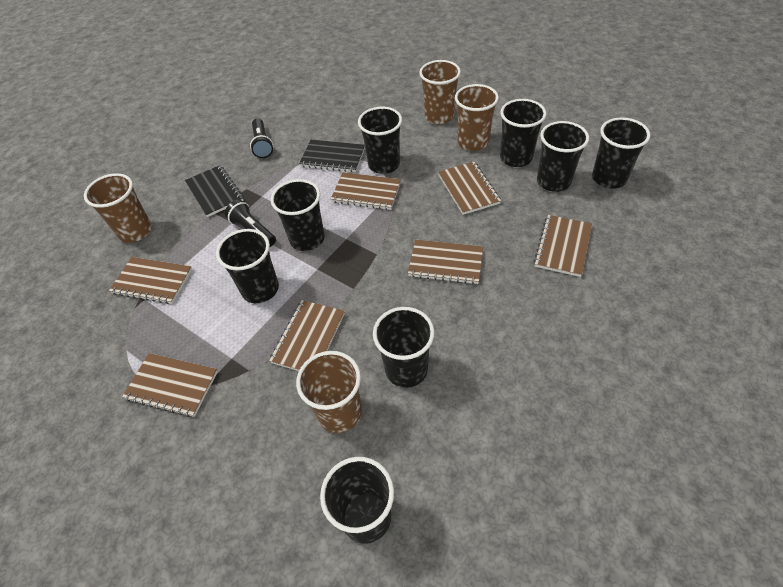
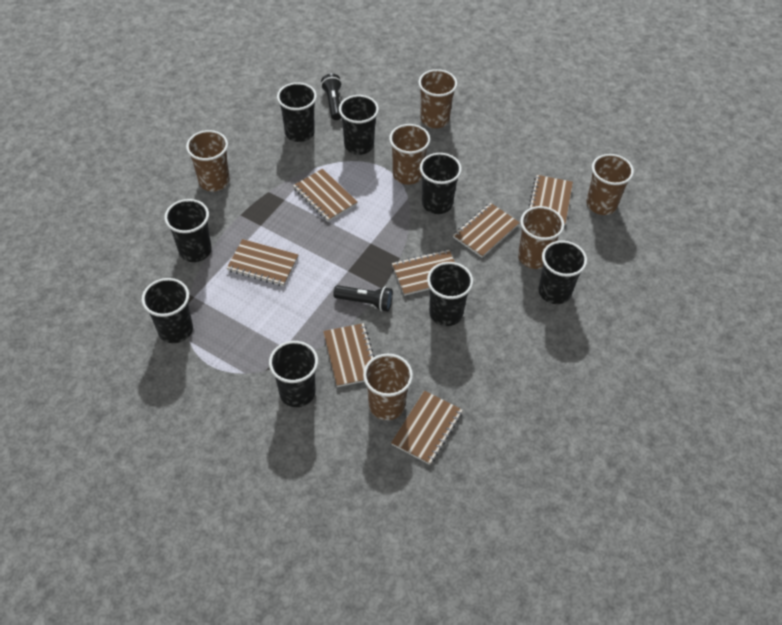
black notebook: 2 -> 0
brown cup: 4 -> 6

